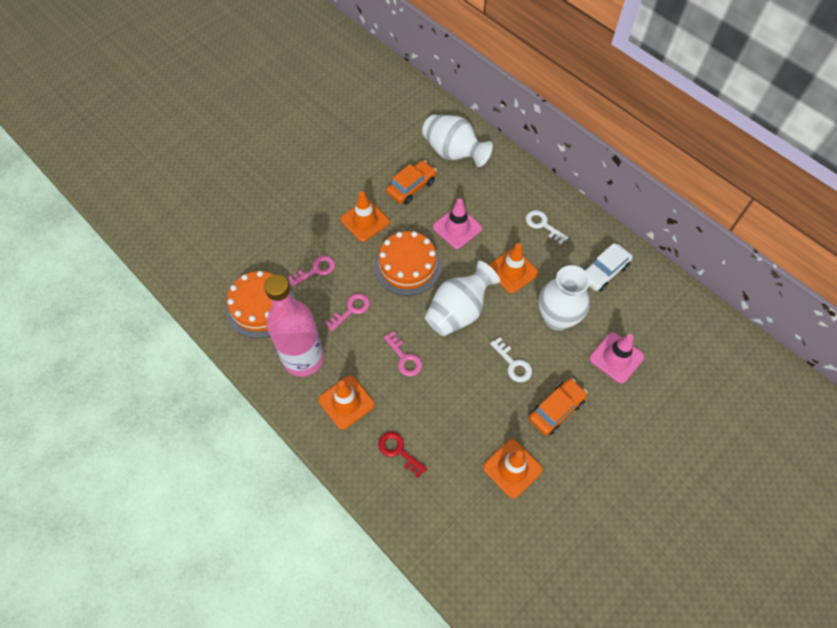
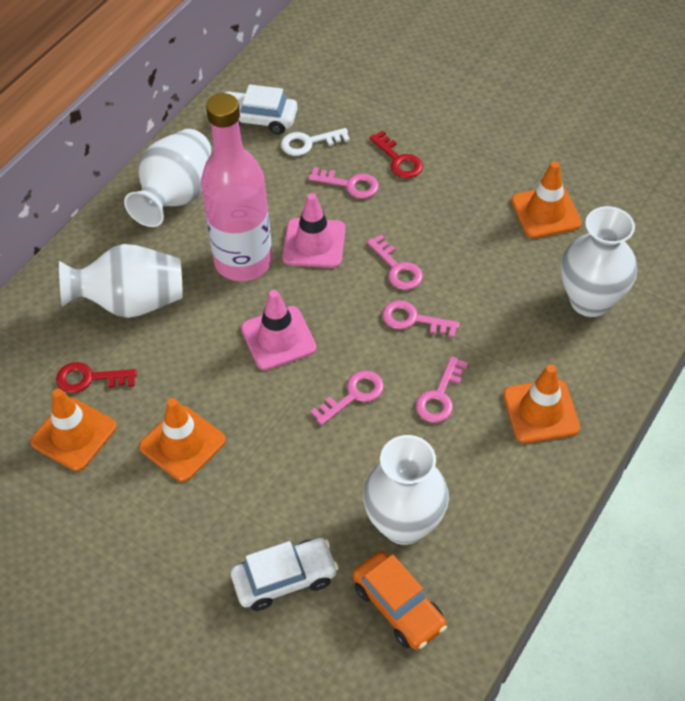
orange cake: 2 -> 0
orange car: 2 -> 1
pink key: 3 -> 5
red key: 1 -> 2
white car: 1 -> 2
white key: 2 -> 1
white vase: 3 -> 4

